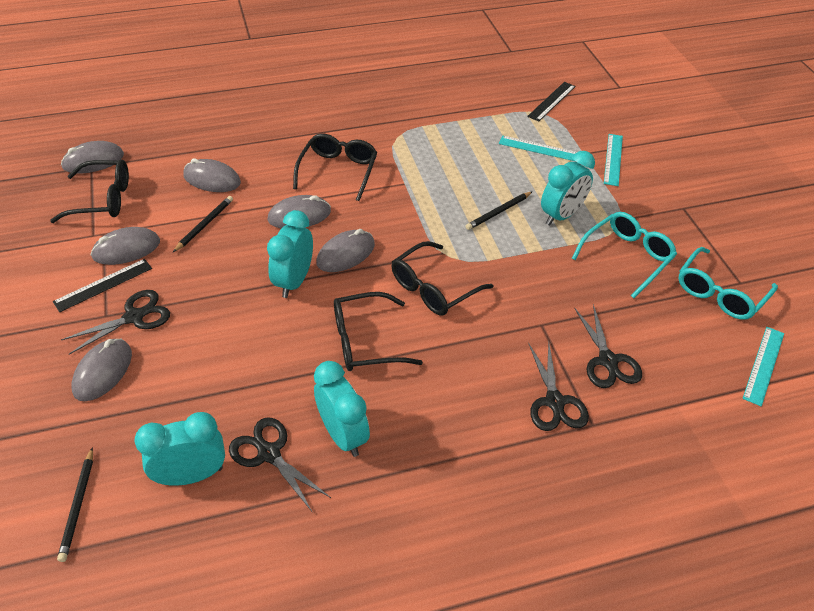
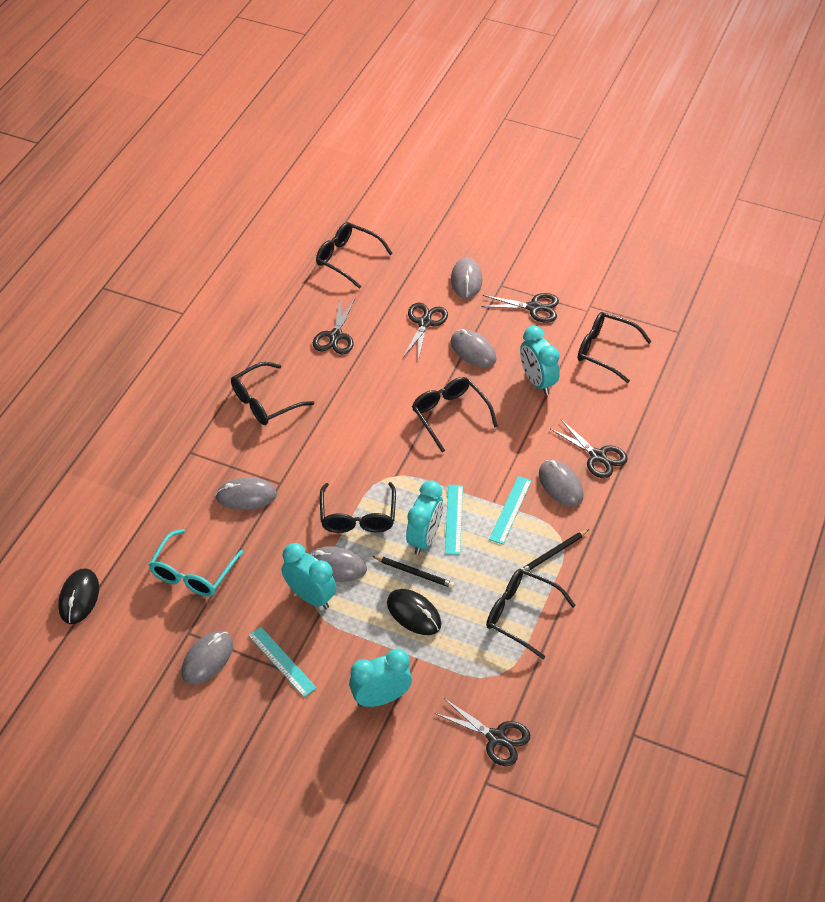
black glasses: 4 -> 6
black mouse: 0 -> 2
black pencil: 3 -> 2
black ruler: 2 -> 0
black scissors: 4 -> 5
turquoise glasses: 2 -> 1

